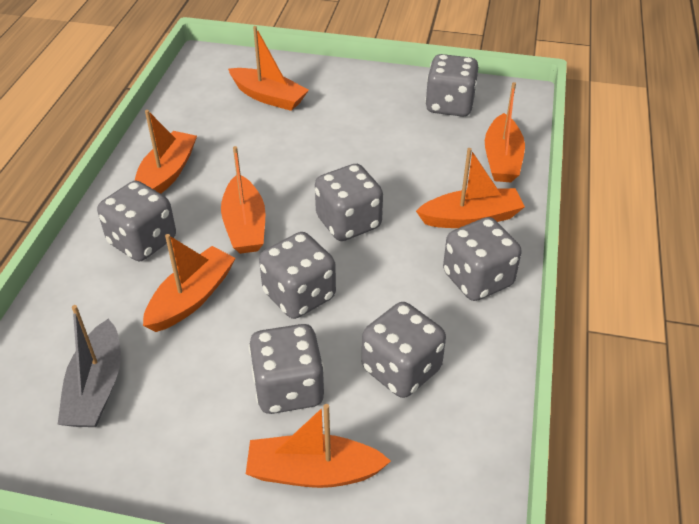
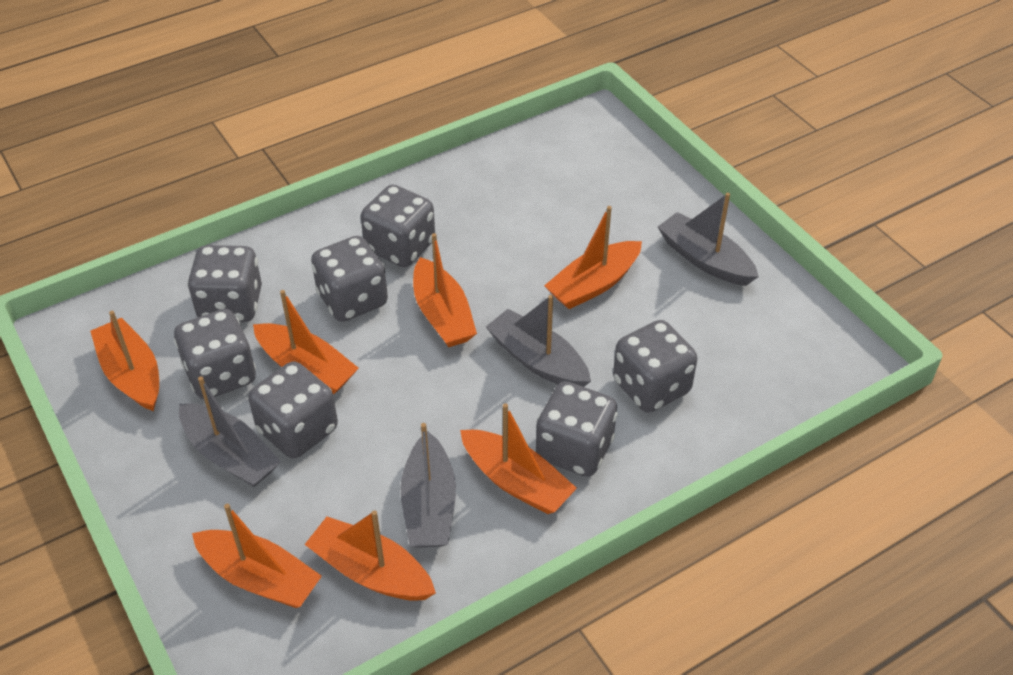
grey boat: 1 -> 4

